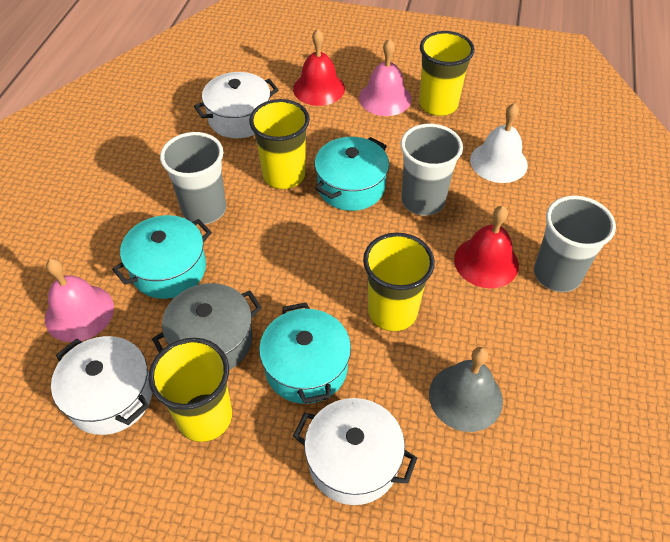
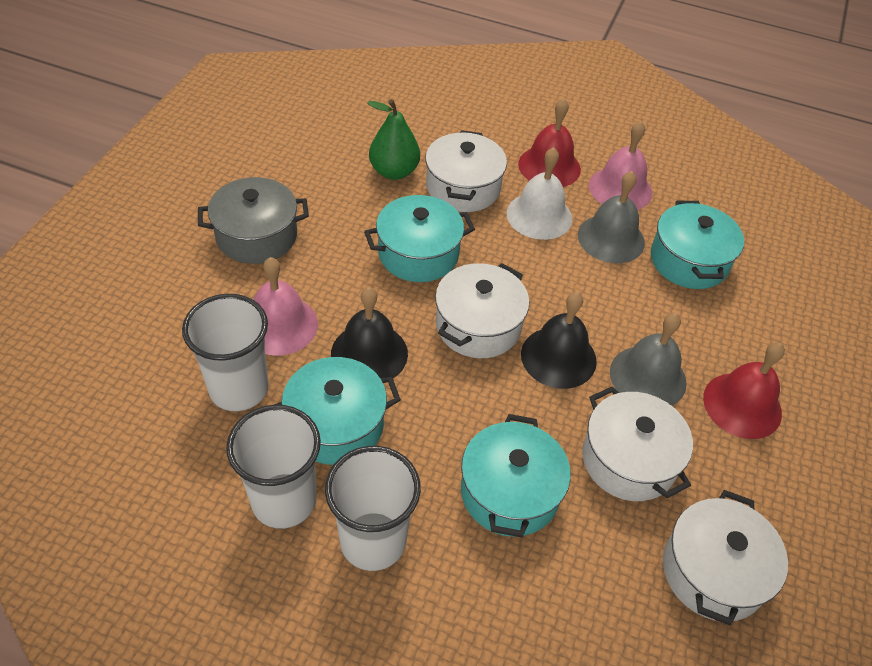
black bell: 0 -> 2
green pear: 0 -> 1
grey bell: 1 -> 2
grey cup: 3 -> 0
turquoise pot: 3 -> 4
white cup: 0 -> 3
white pot: 3 -> 4
yellow cup: 4 -> 0

